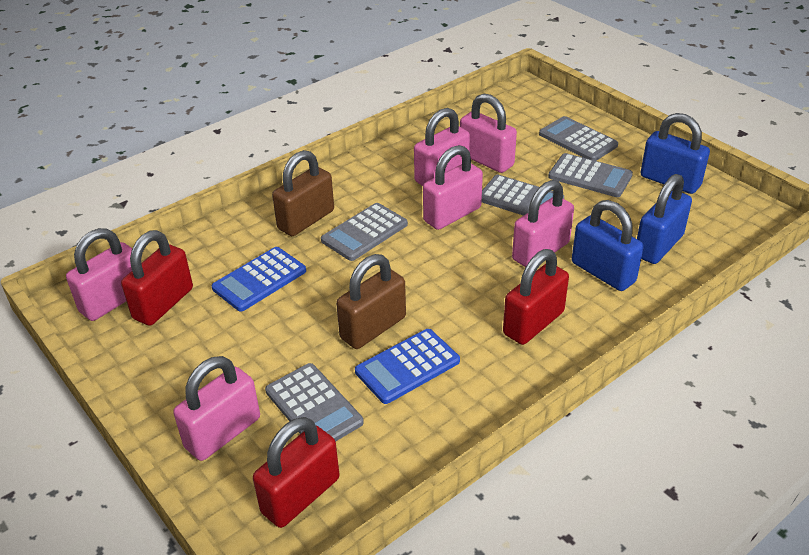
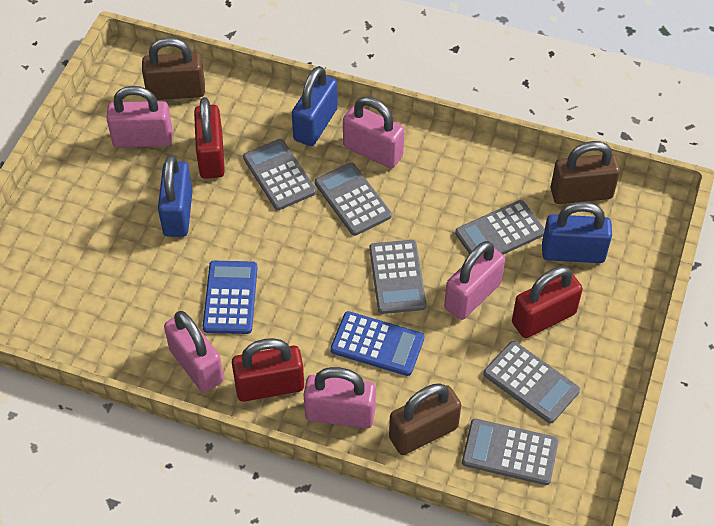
brown padlock: 2 -> 3
grey calculator: 5 -> 6
pink padlock: 6 -> 5

